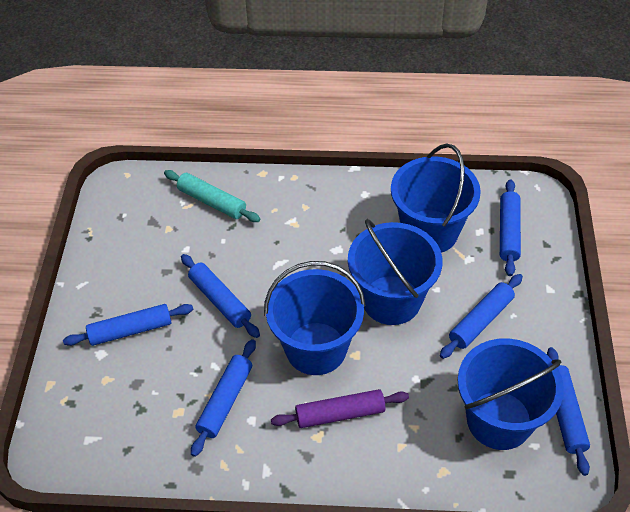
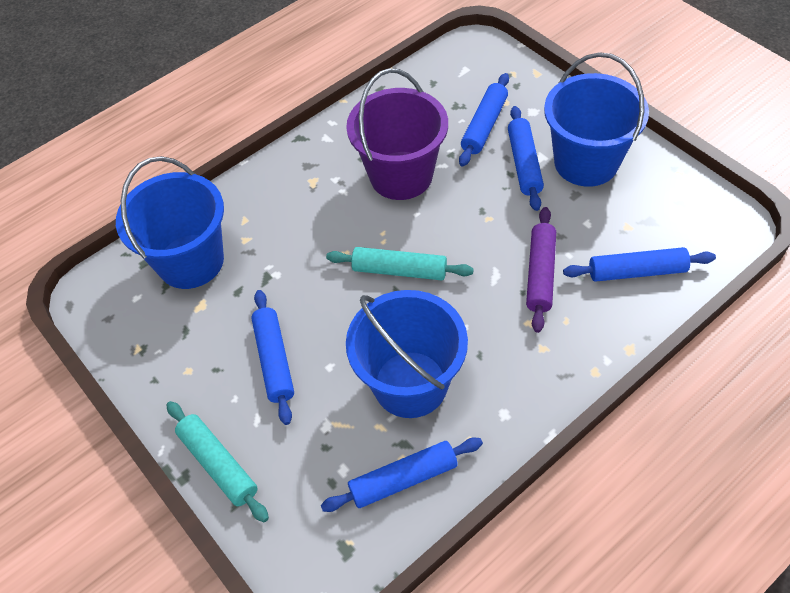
blue bucket: 4 -> 3
blue rolling pin: 6 -> 5
purple bucket: 0 -> 1
turquoise rolling pin: 1 -> 2

